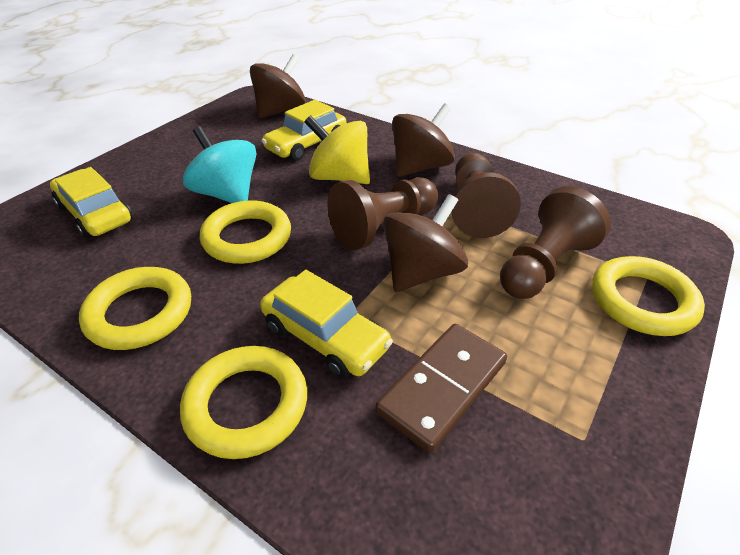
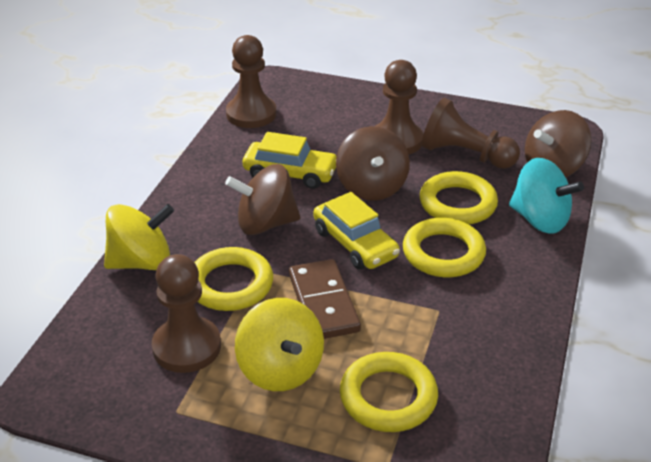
brown pawn: 3 -> 4
yellow car: 3 -> 2
yellow spinning top: 1 -> 2

